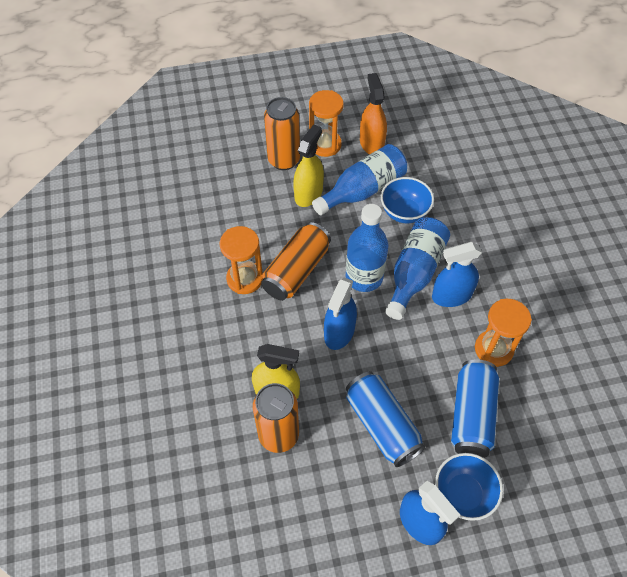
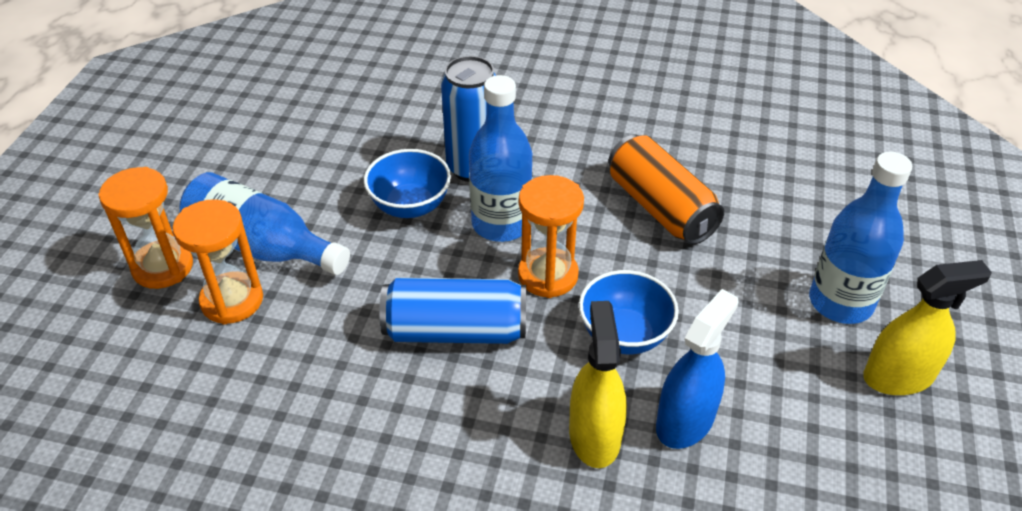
blue spray bottle: 3 -> 1
orange can: 3 -> 1
orange spray bottle: 1 -> 0

